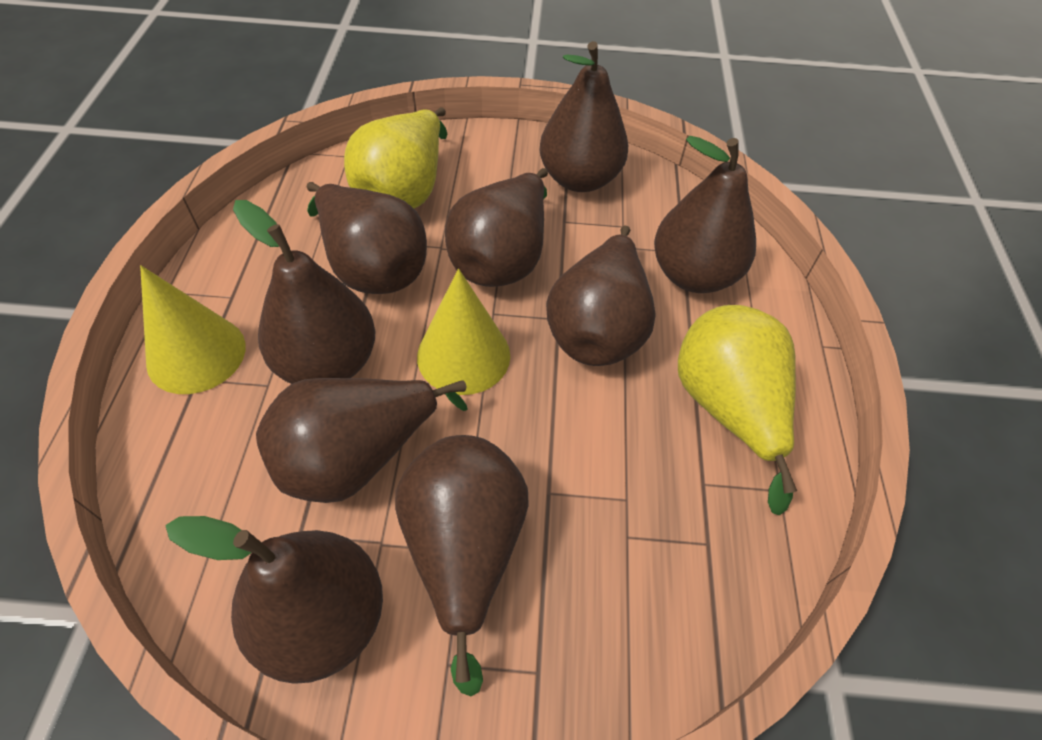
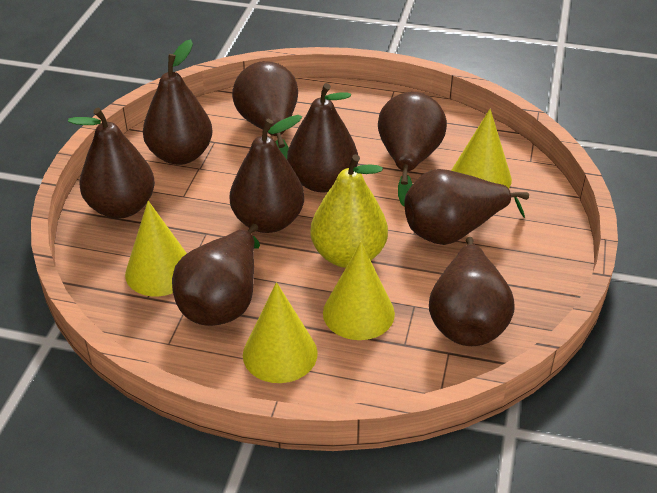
yellow cone: 2 -> 4
yellow pear: 2 -> 1

